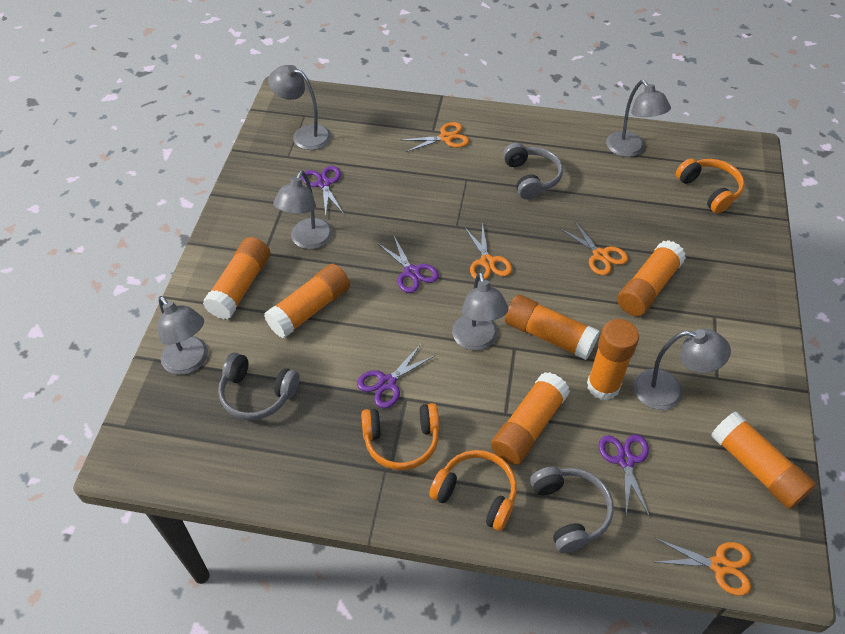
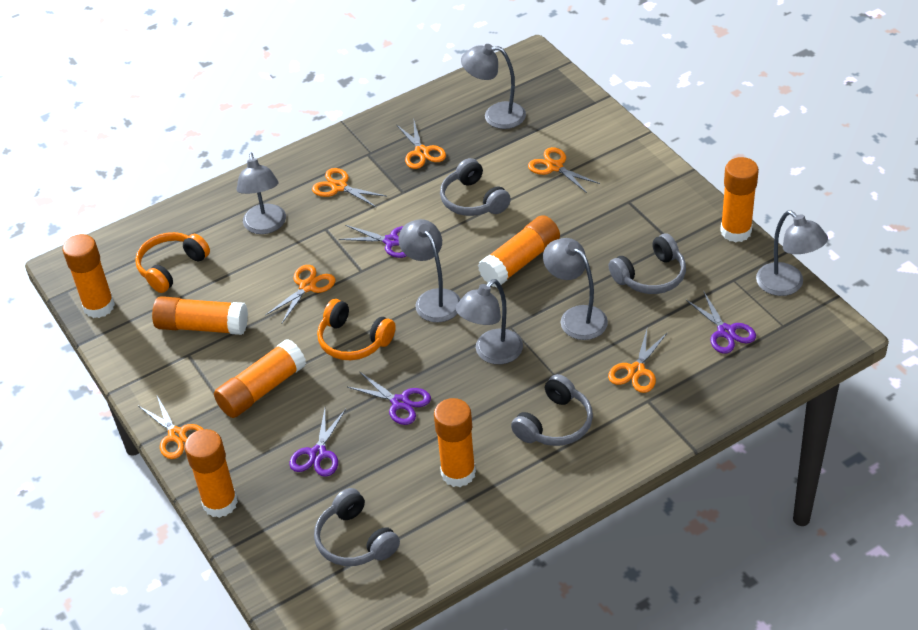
grey headphones: 3 -> 4
orange headphones: 3 -> 2
orange scissors: 4 -> 6

